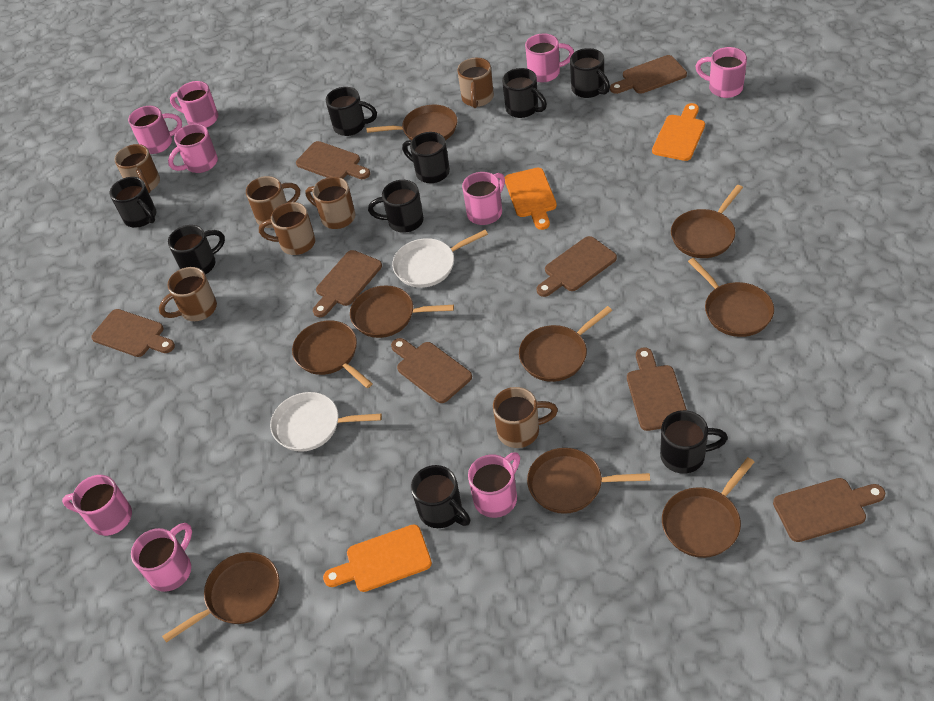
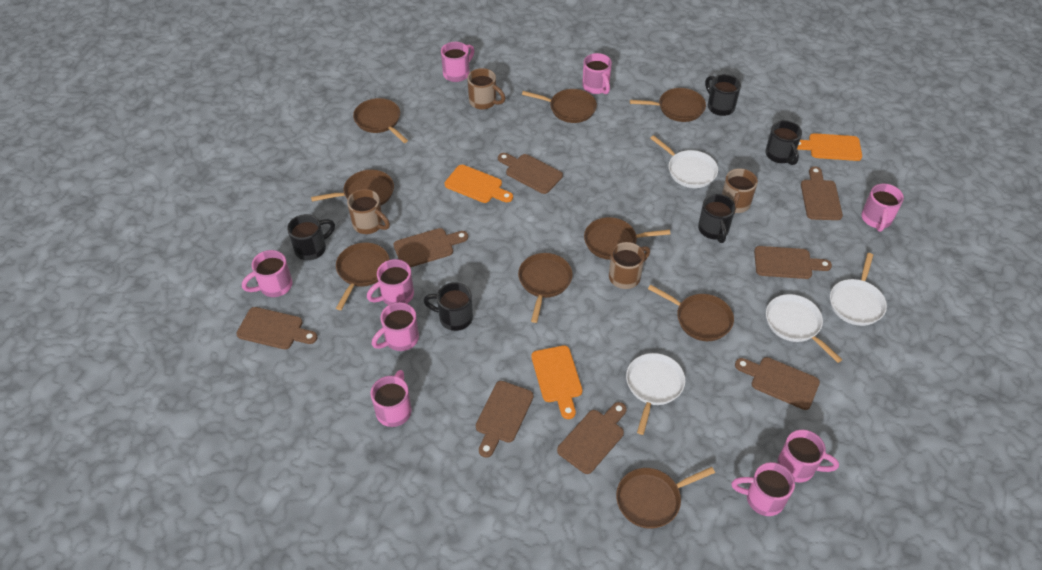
black mug: 9 -> 5
brown mug: 7 -> 4
white pan: 2 -> 4

